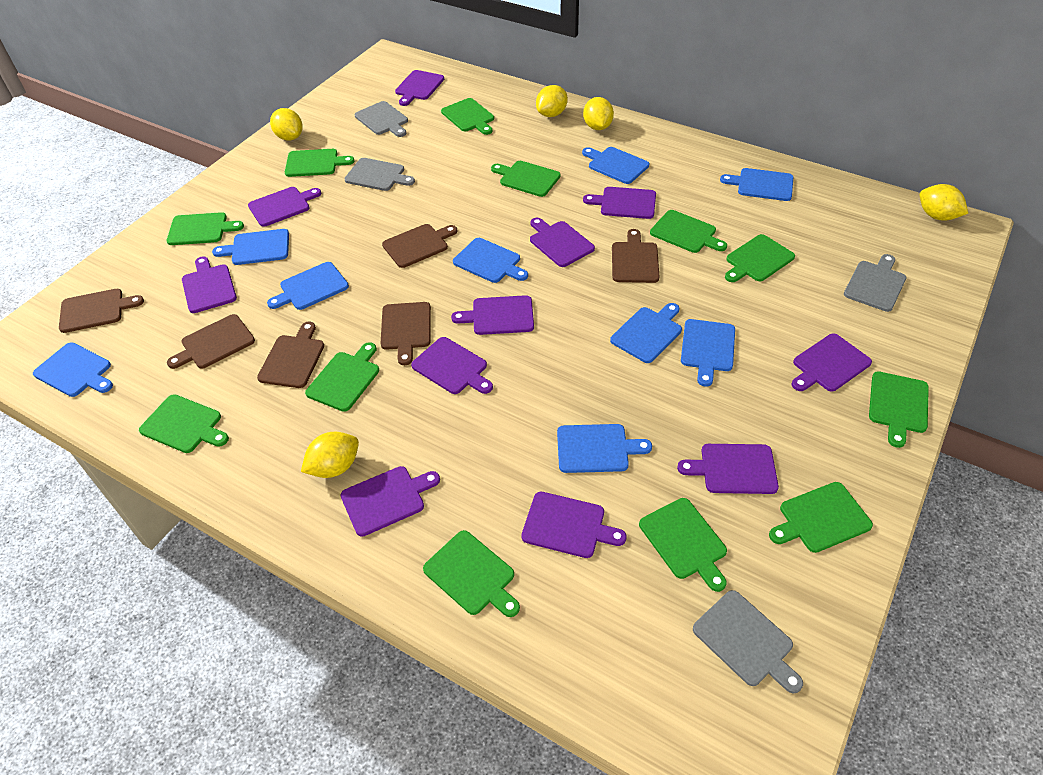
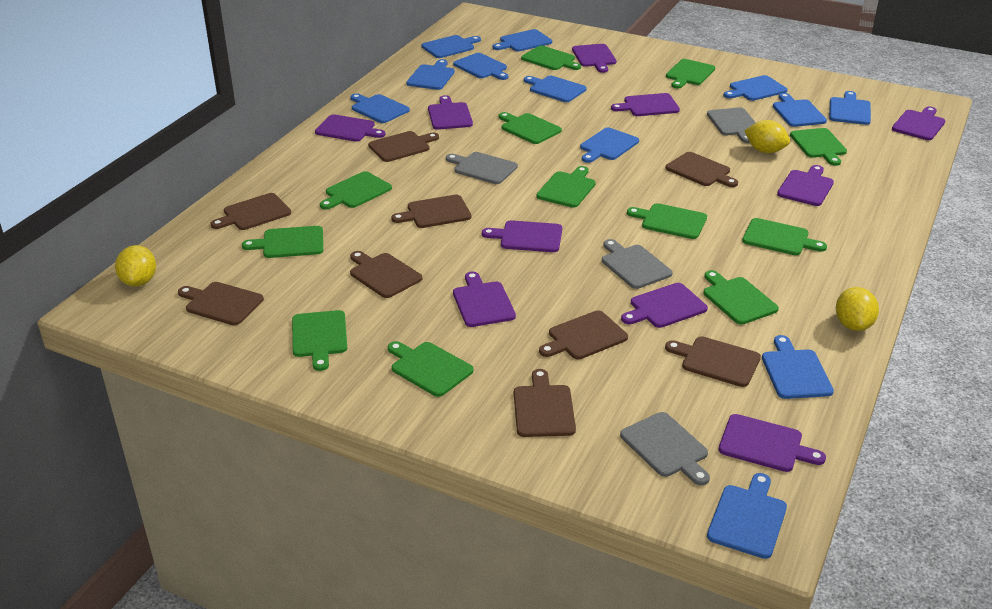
blue cutting board: 9 -> 12
brown cutting board: 6 -> 9
purple cutting board: 11 -> 10
yellow lemon: 5 -> 3

